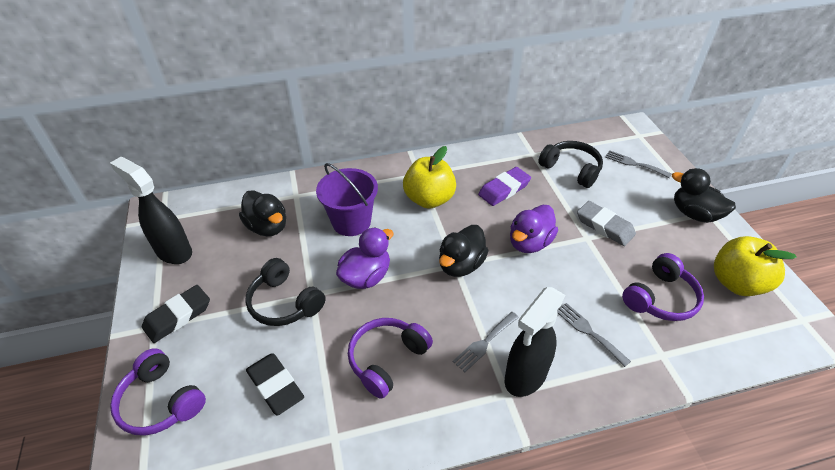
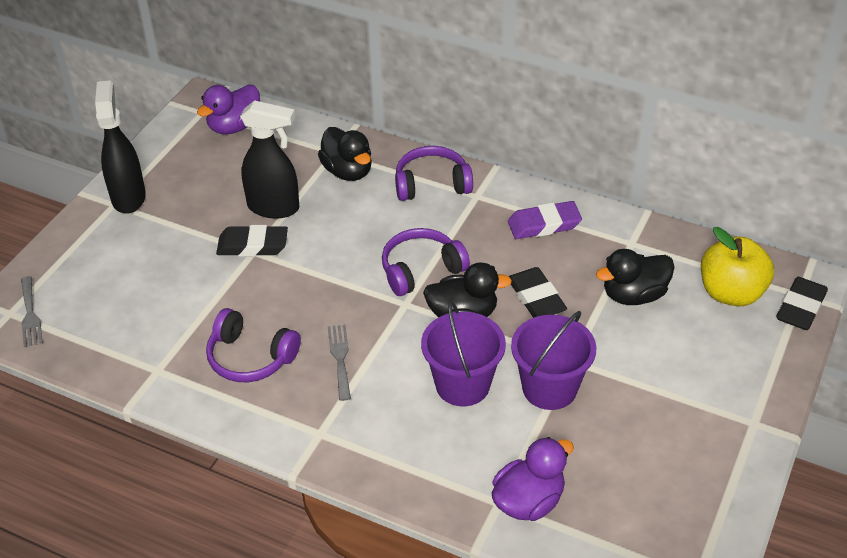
black eraser: 2 -> 3
black headphones: 2 -> 0
grey eraser: 1 -> 0
grey fork: 3 -> 2
purple bucket: 1 -> 2
yellow apple: 2 -> 1

